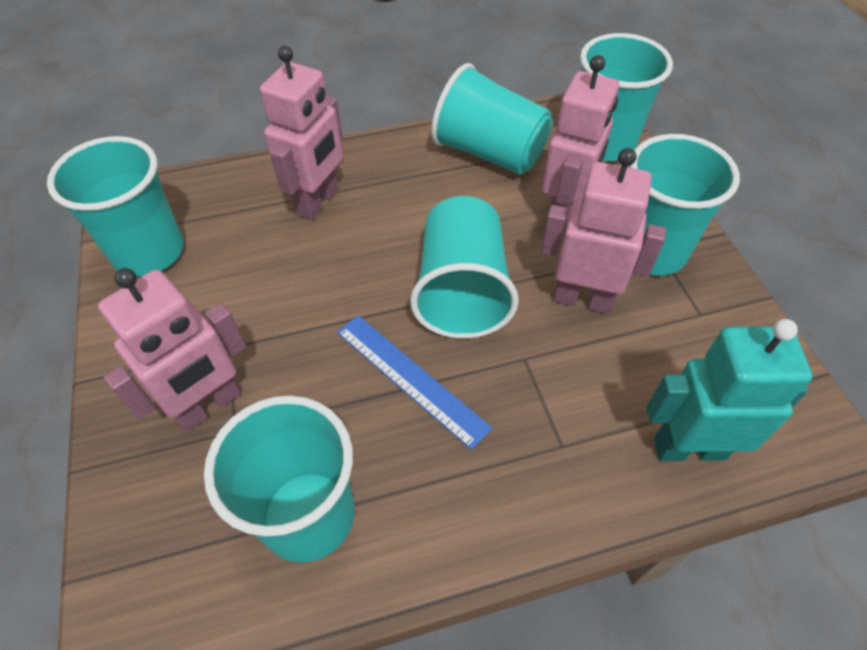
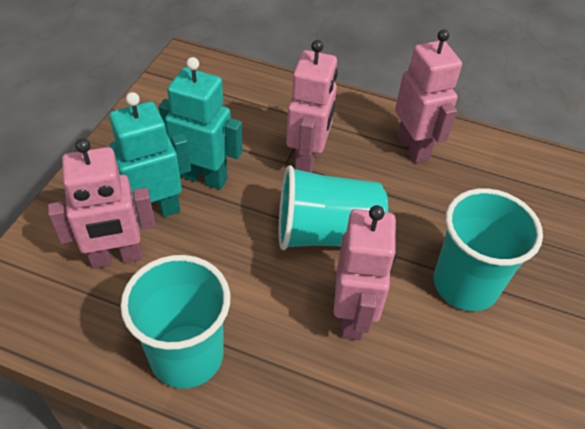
blue ruler: 1 -> 0
turquoise cup: 6 -> 3
turquoise robot: 1 -> 2

